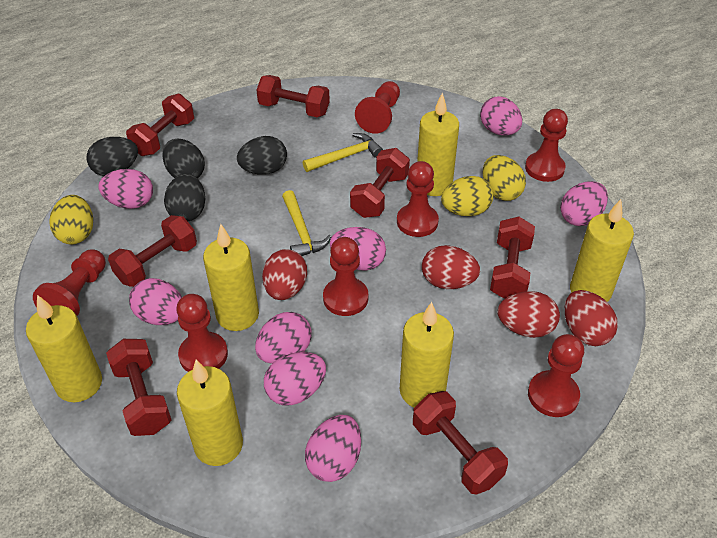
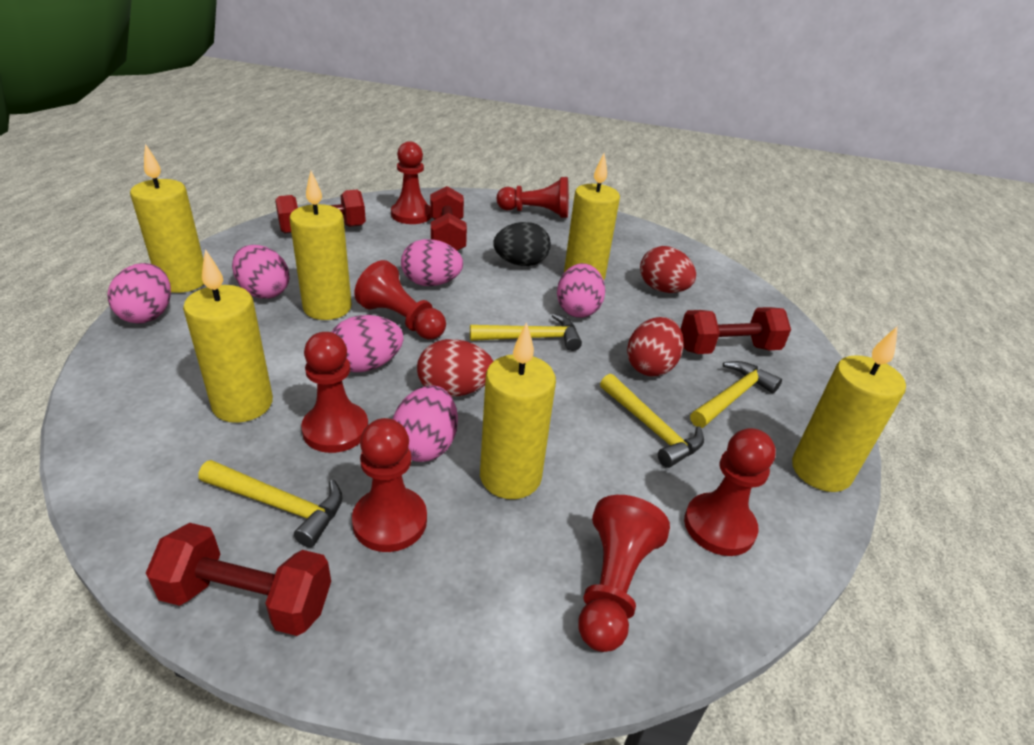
black egg: 4 -> 1
pink egg: 8 -> 6
red dumbbell: 7 -> 4
red egg: 4 -> 3
yellow egg: 3 -> 0
yellow hammer: 2 -> 4

